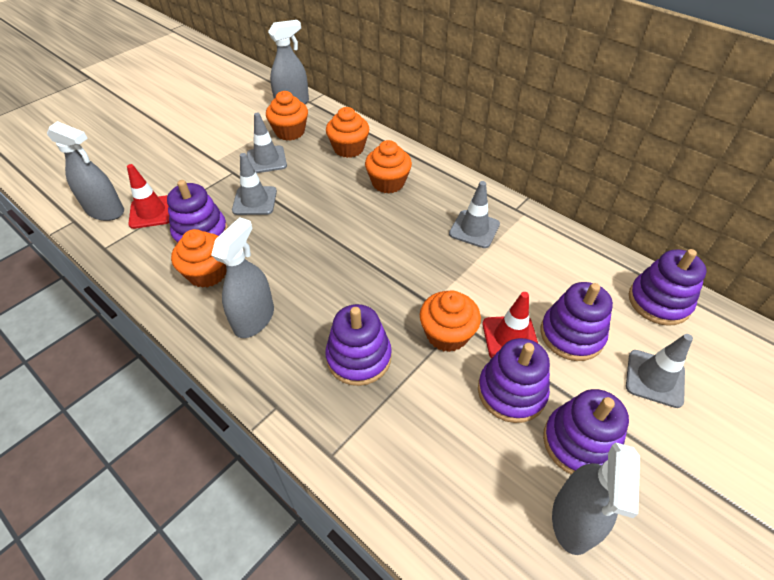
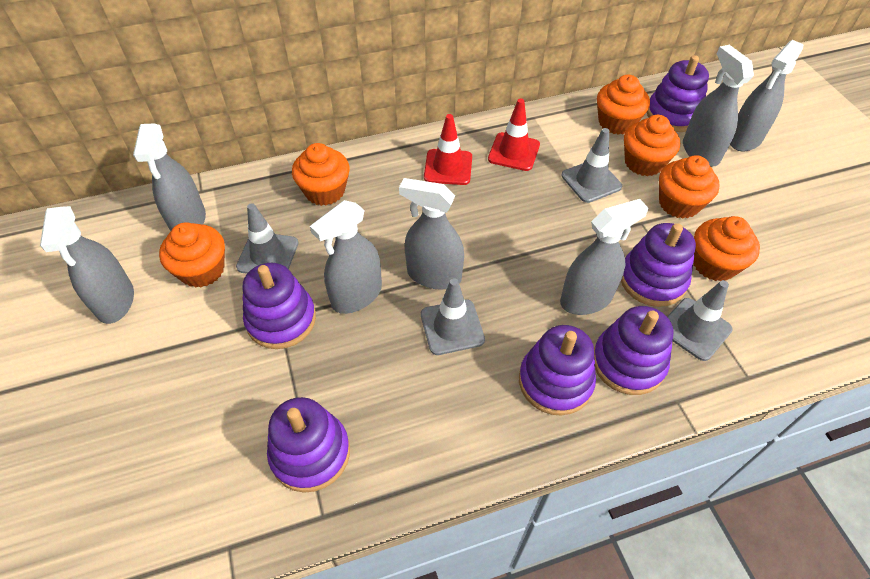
grey spray bottle: 4 -> 7
orange cupcake: 5 -> 6

